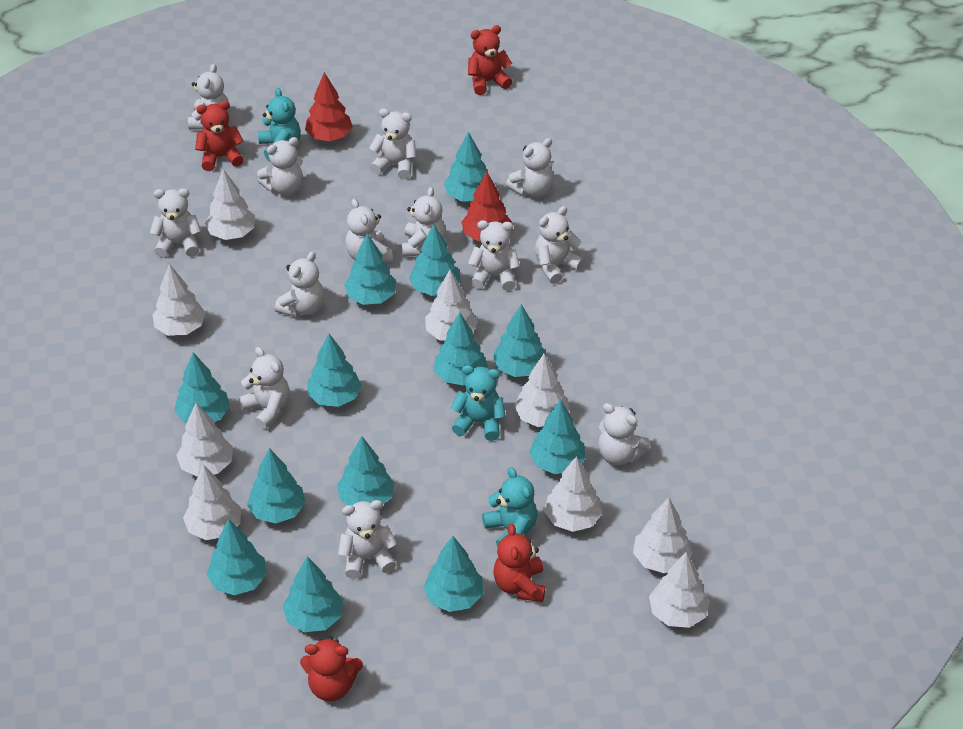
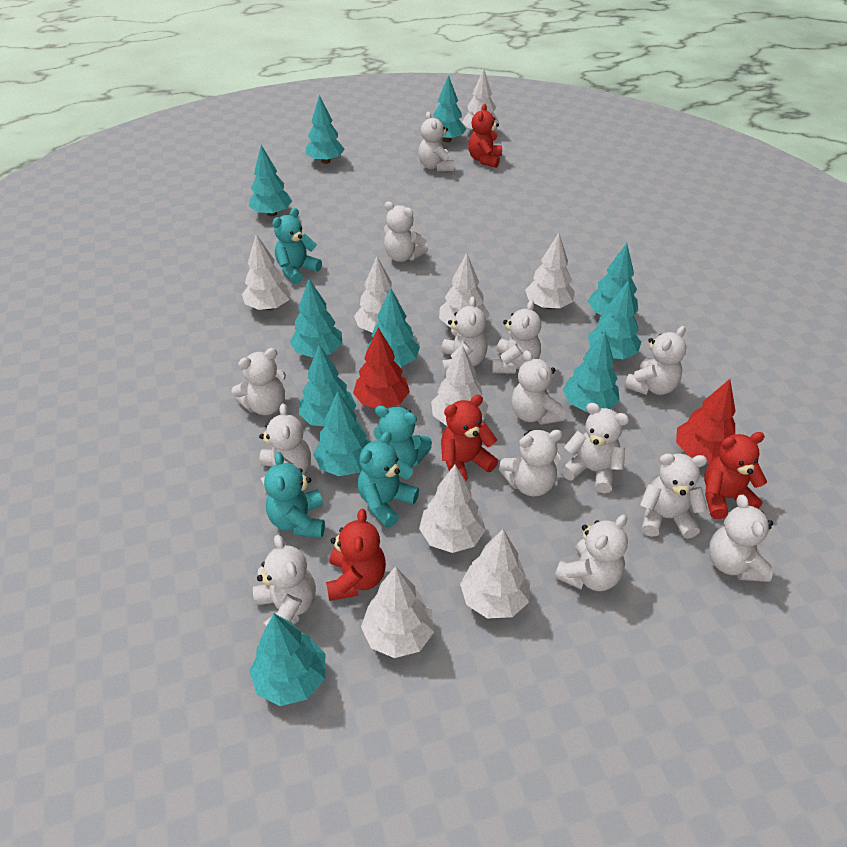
turquoise teddy bear: 3 -> 4
turquoise tree: 13 -> 11
white teddy bear: 13 -> 14

